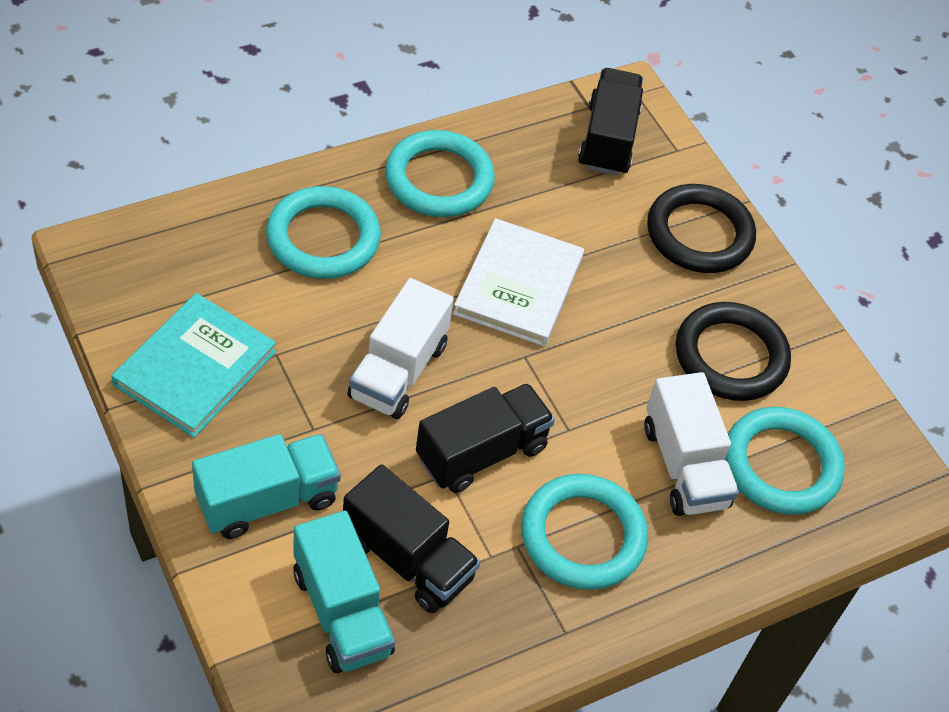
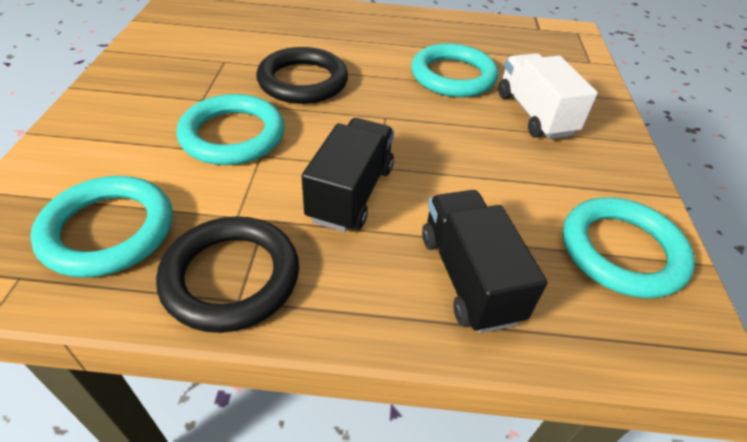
black truck: 3 -> 2
turquoise book: 1 -> 0
turquoise truck: 2 -> 0
white book: 1 -> 0
white truck: 2 -> 1

